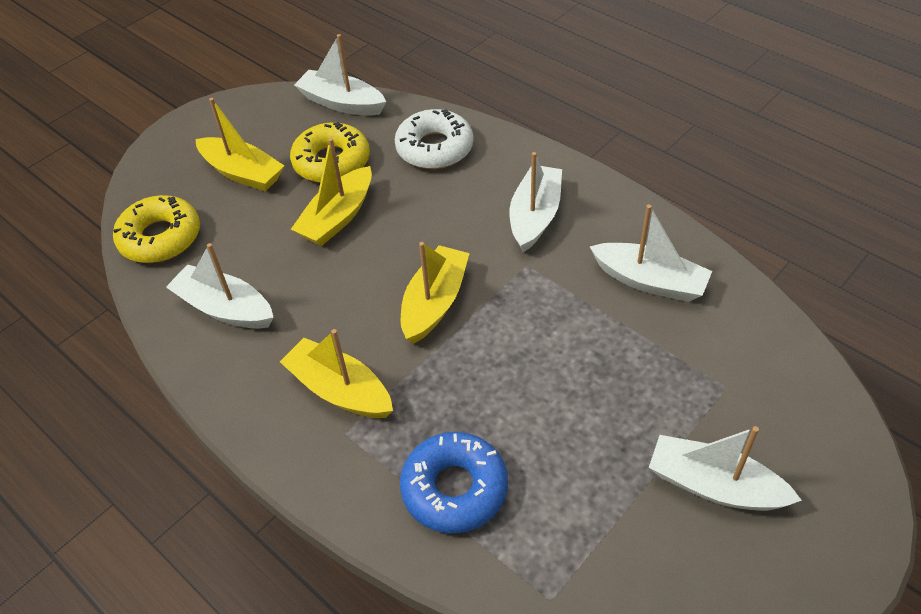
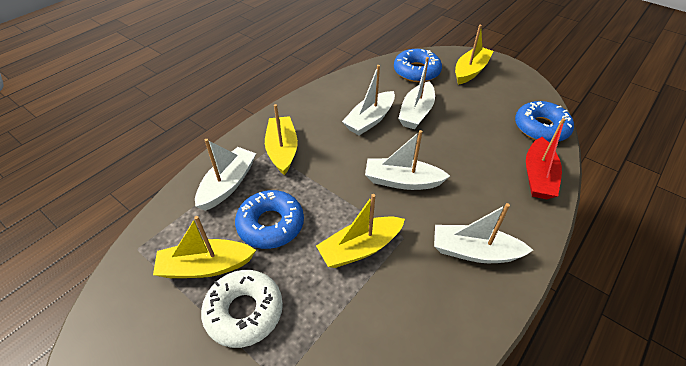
blue donut: 1 -> 3
red boat: 0 -> 1
yellow donut: 2 -> 0

